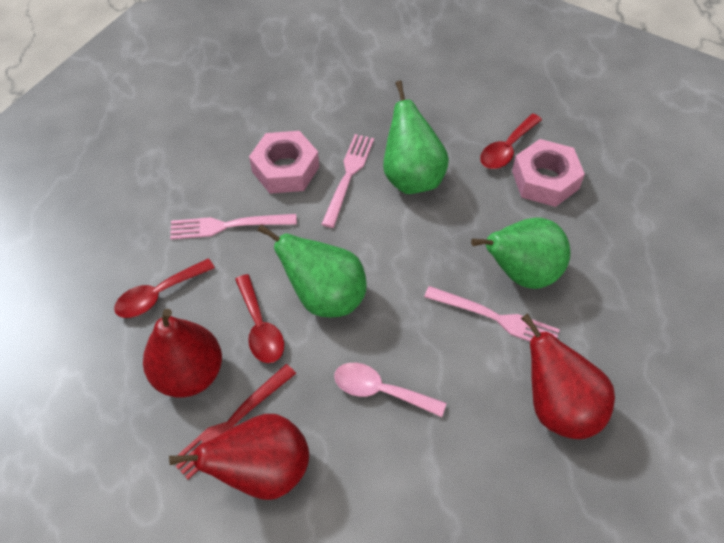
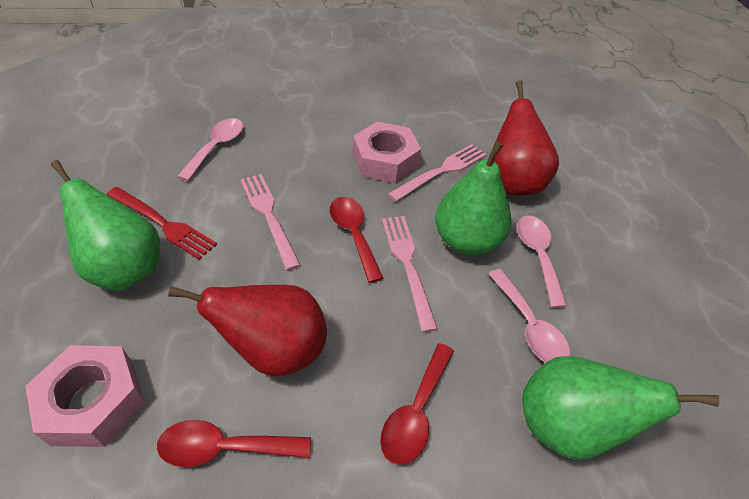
pink spoon: 1 -> 3
red pear: 3 -> 2

